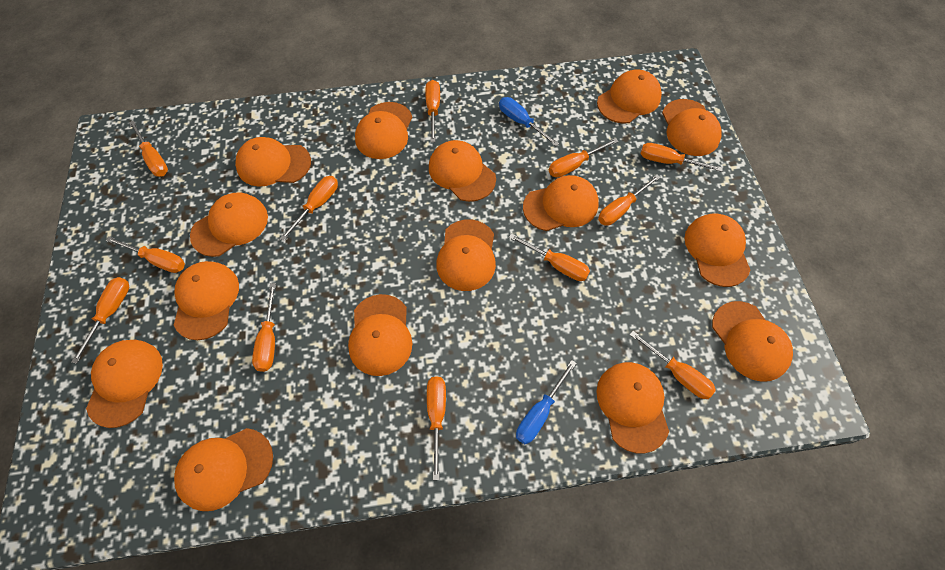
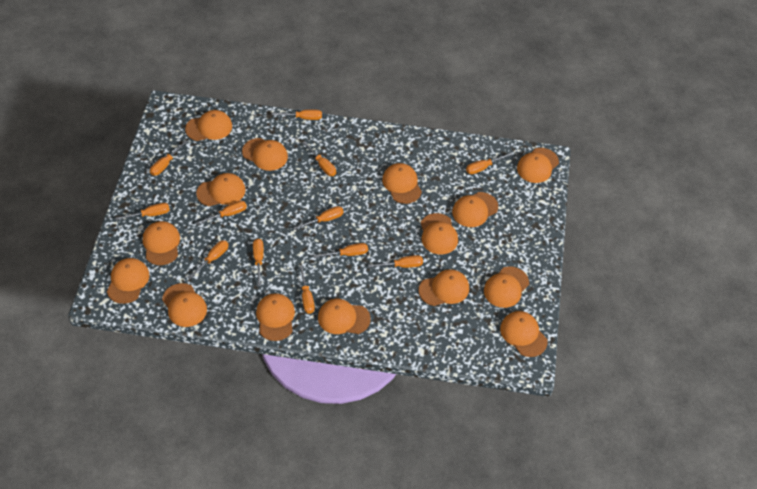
blue screwdriver: 2 -> 0

